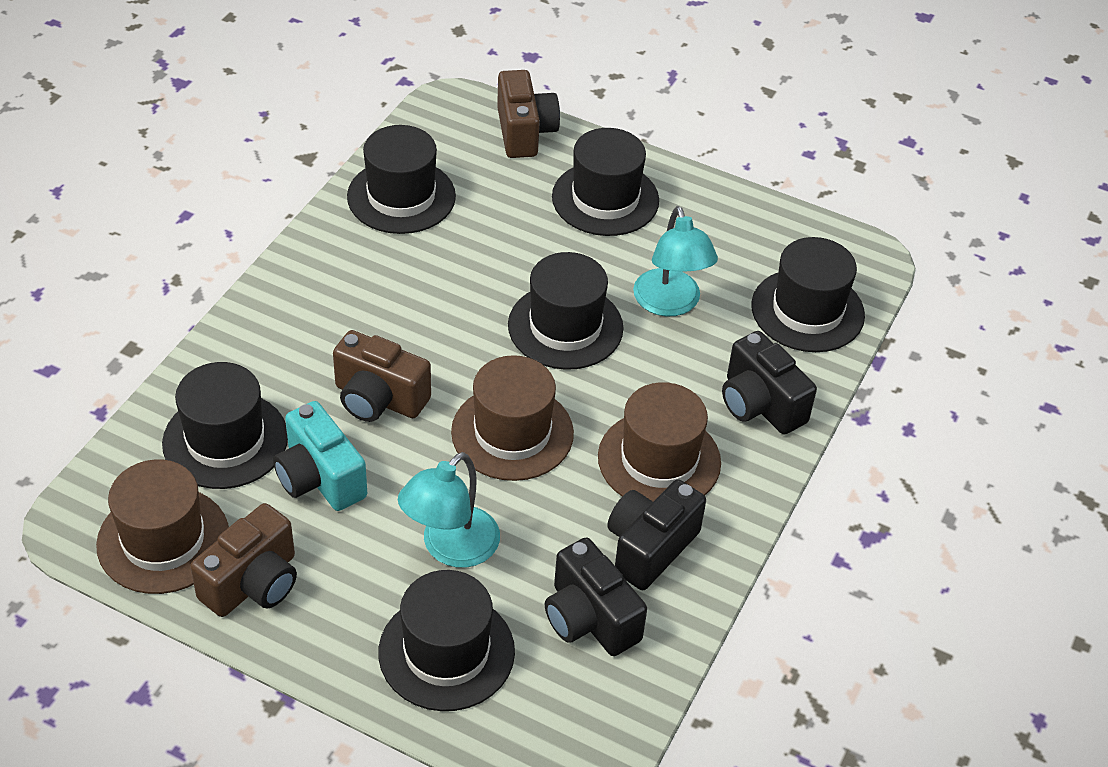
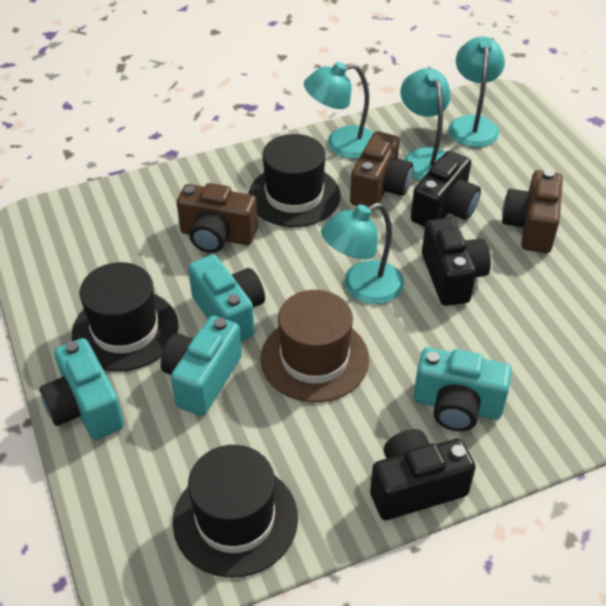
black hat: 6 -> 3
brown hat: 3 -> 1
turquoise camera: 1 -> 4
turquoise lamp: 2 -> 4

